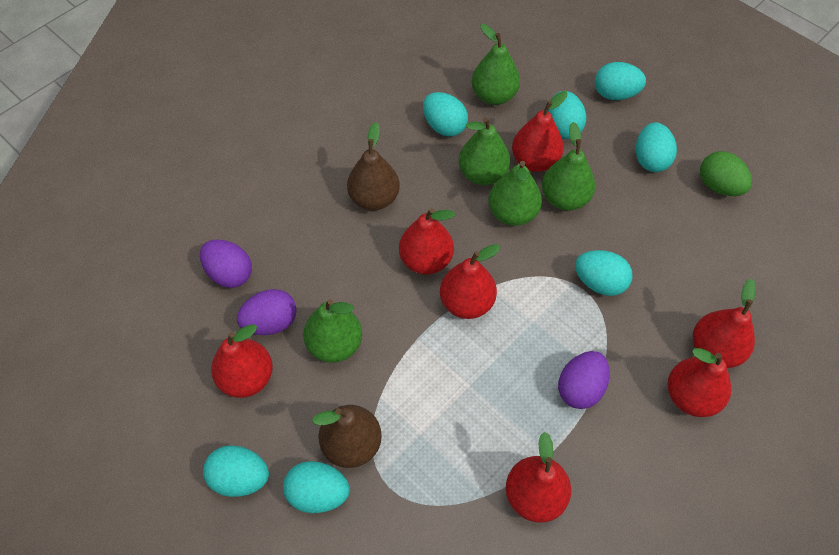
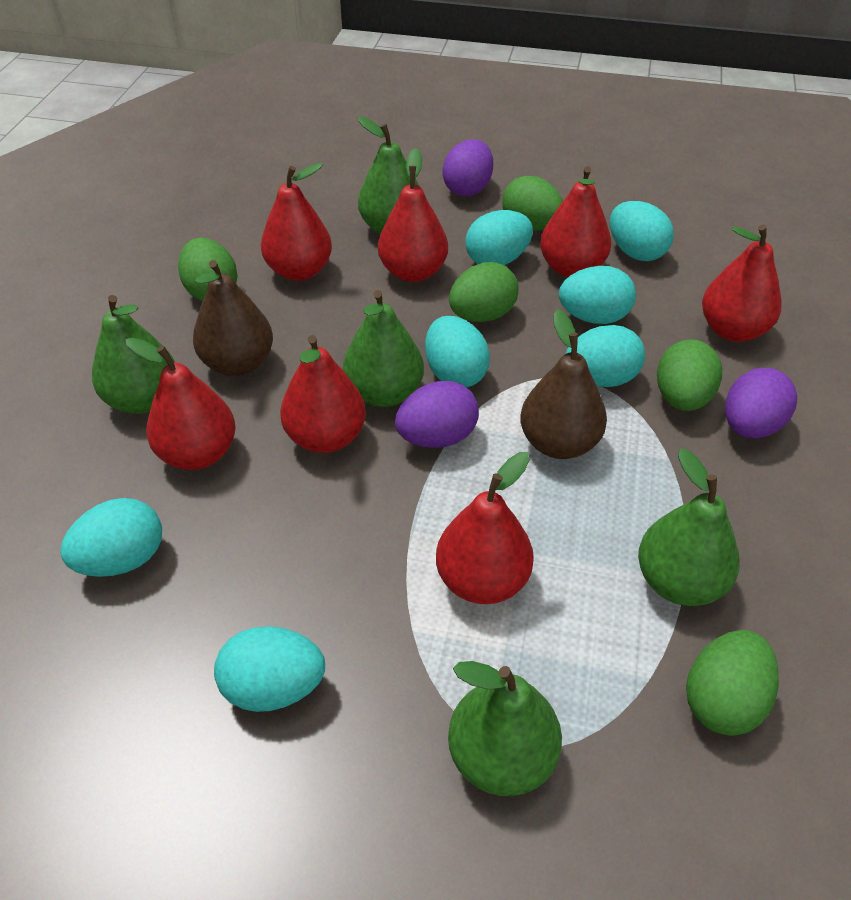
green egg: 1 -> 5

